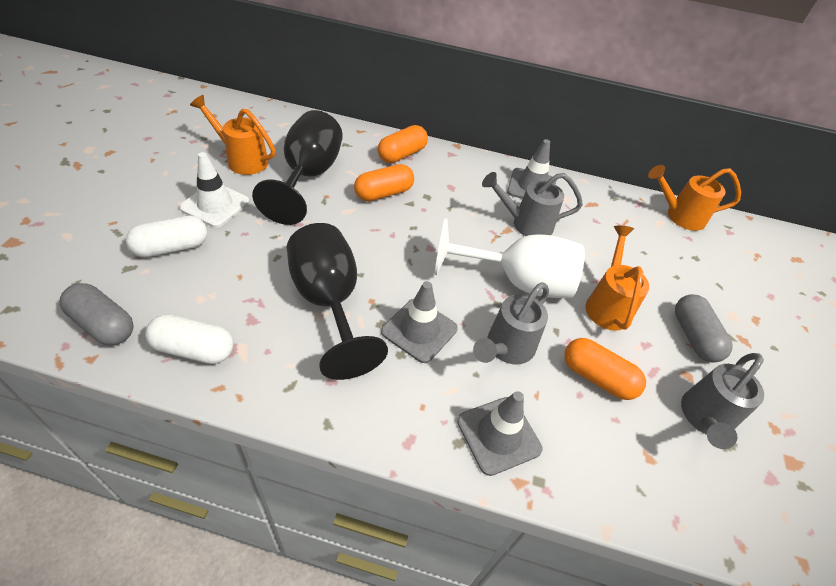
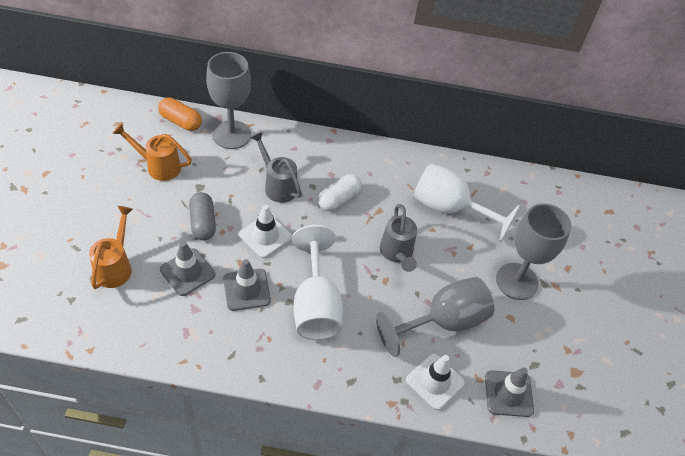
black goblet: 2 -> 0
grey capsule: 2 -> 1
grey goblet: 0 -> 3
grey watering can: 3 -> 2
orange capsule: 3 -> 1
orange watering can: 3 -> 2
white capsule: 2 -> 1
white goblet: 1 -> 2
white traffic cone: 1 -> 2

